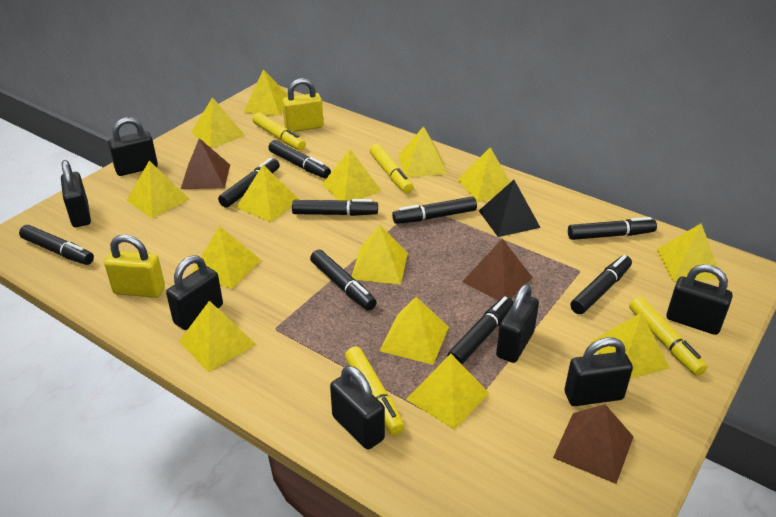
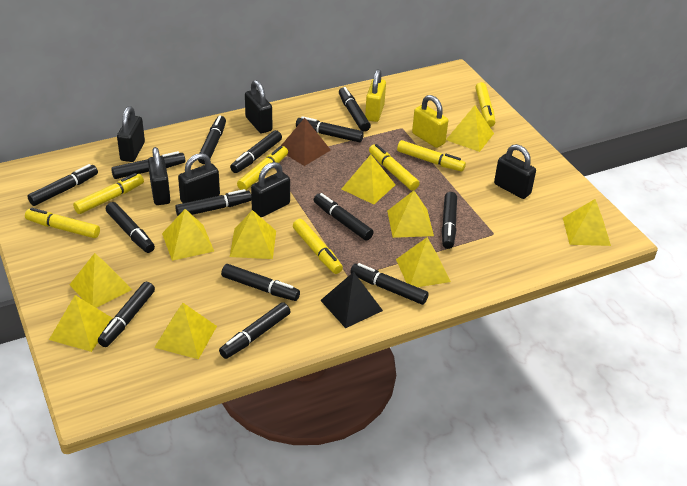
black marker: 9 -> 14
black padlock: 7 -> 6
brown pyramid: 3 -> 1
yellow marker: 4 -> 7
yellow pyramid: 14 -> 10

